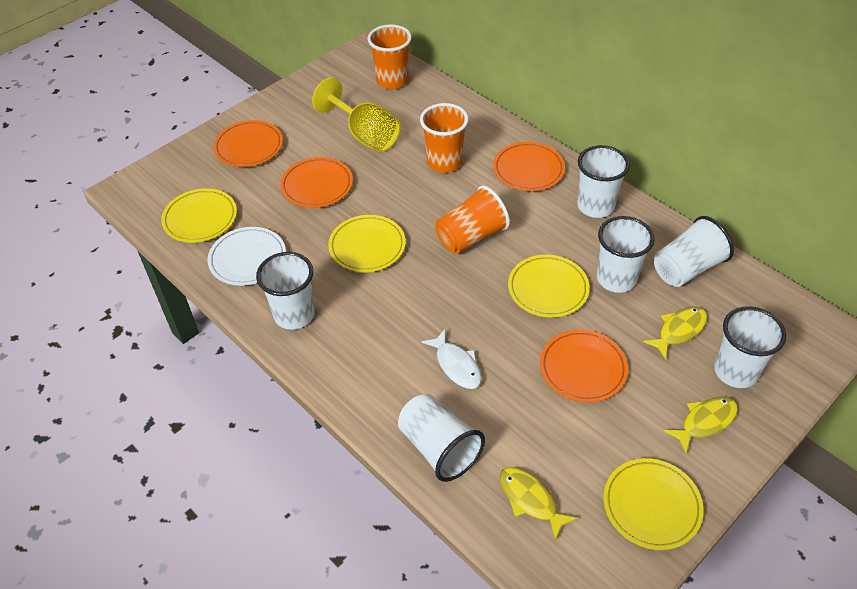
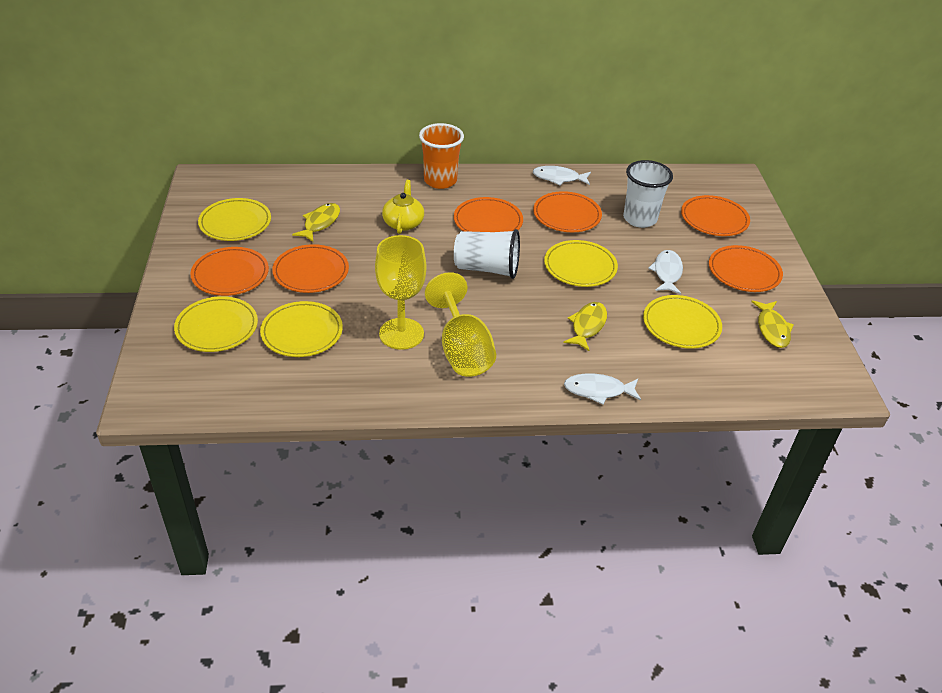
orange cup: 3 -> 1
orange plate: 4 -> 6
white cup: 6 -> 2
white fish: 1 -> 3
white plate: 1 -> 0
yellow goblet: 1 -> 2
yellow plate: 4 -> 5
yellow teapot: 0 -> 1

